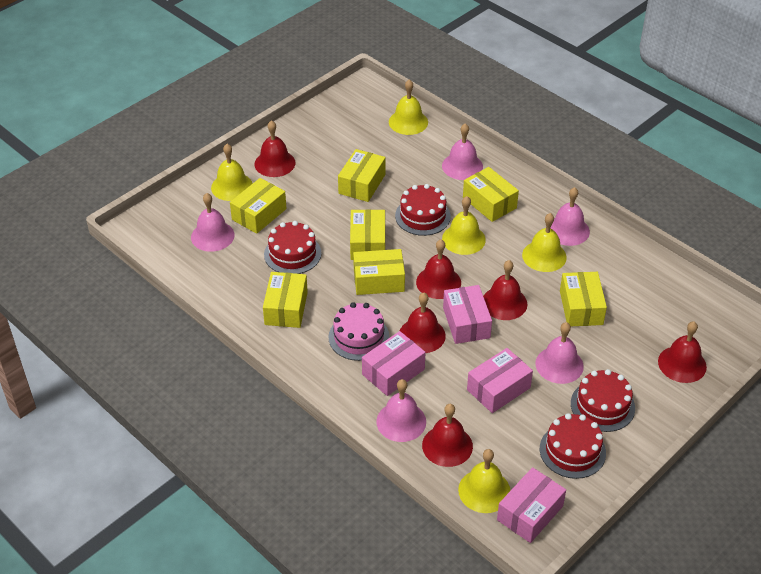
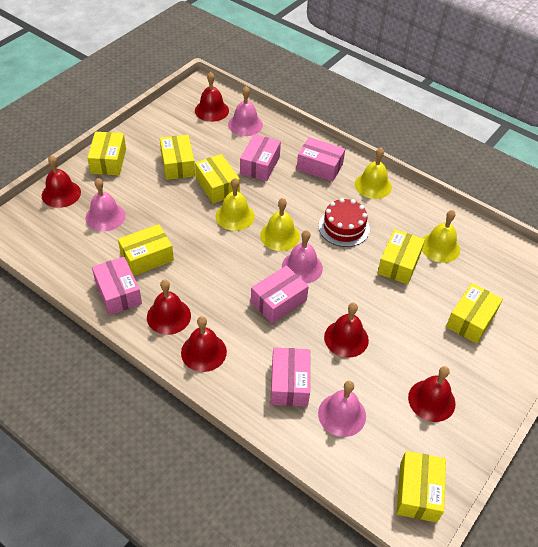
pink bell: 5 -> 4
pink box: 4 -> 5
pink cake: 1 -> 0
red cake: 4 -> 1
yellow bell: 5 -> 4

